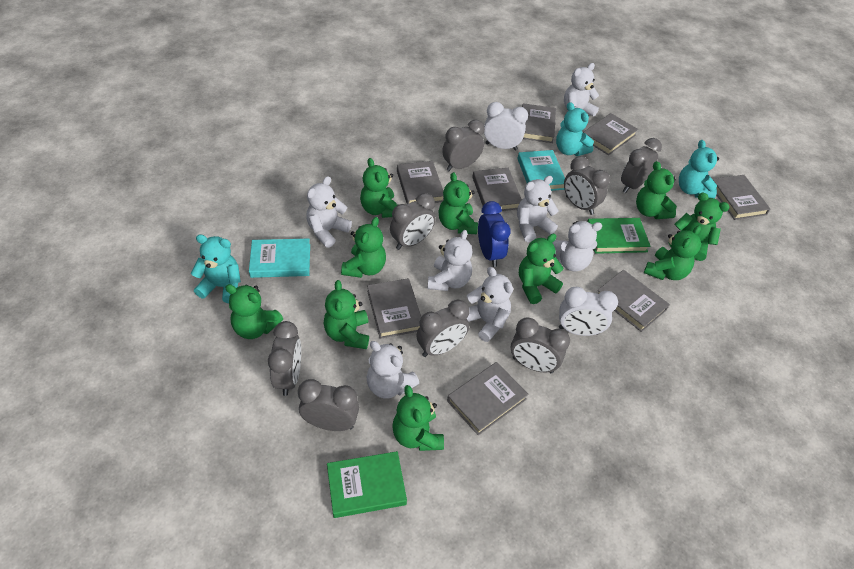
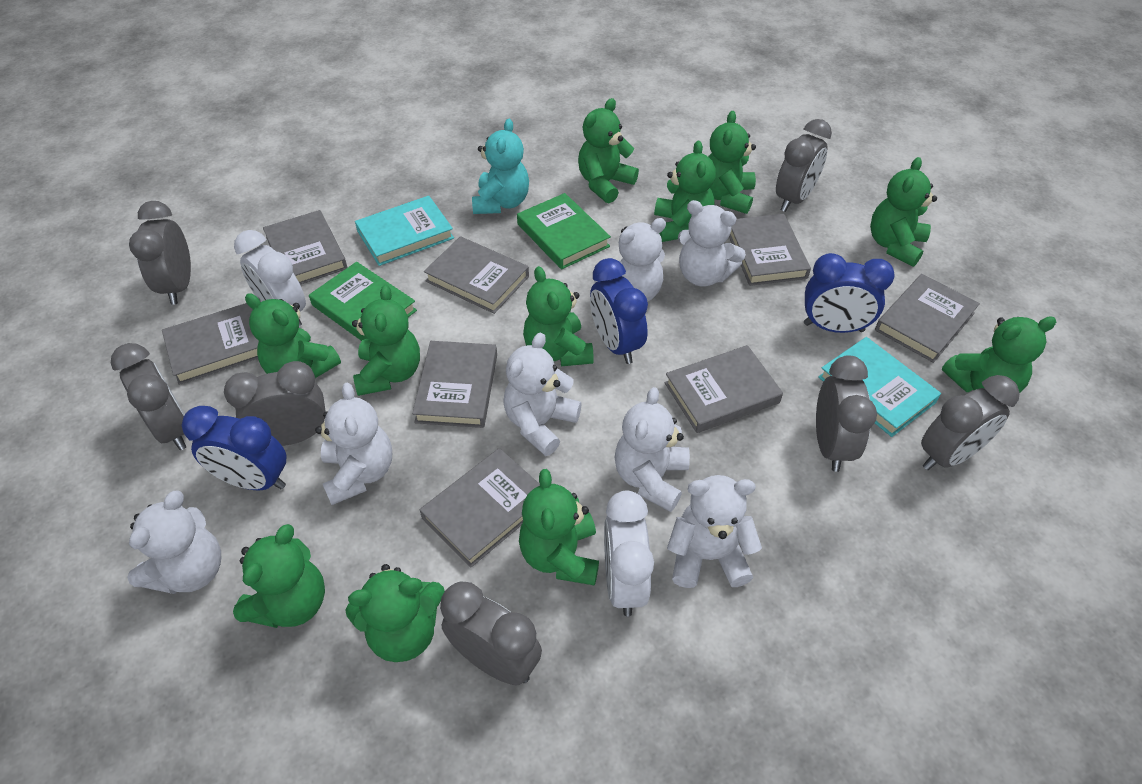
blue clock: 1 -> 3
green teddy bear: 10 -> 11
grey clock: 8 -> 7
turquoise teddy bear: 3 -> 1

